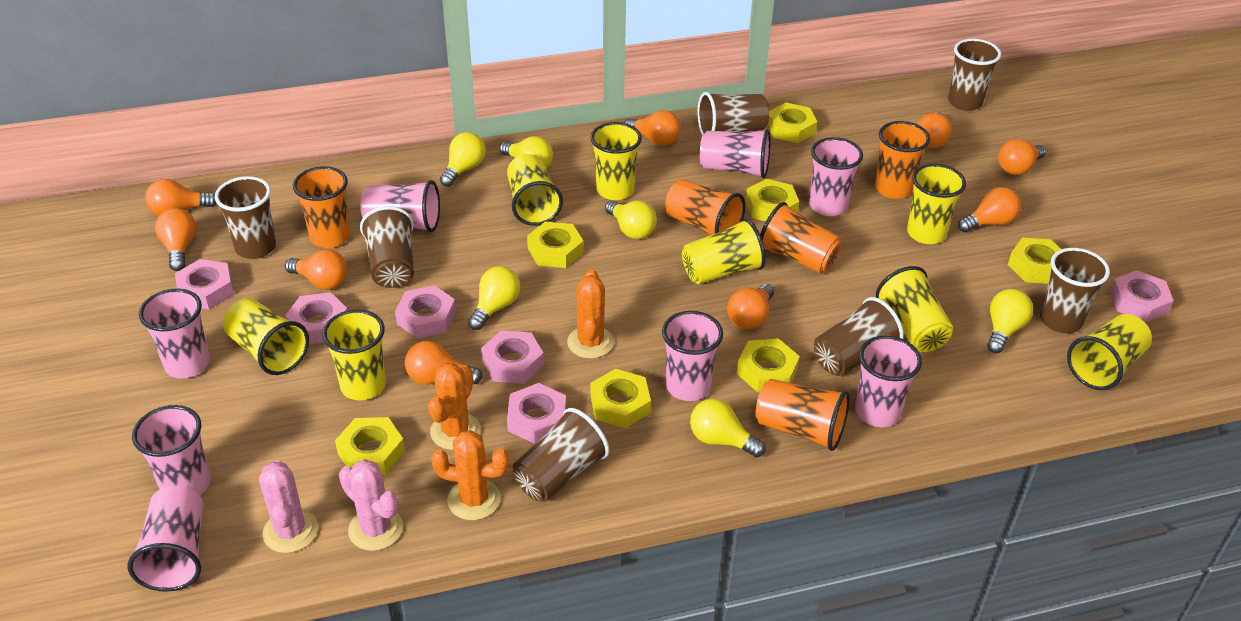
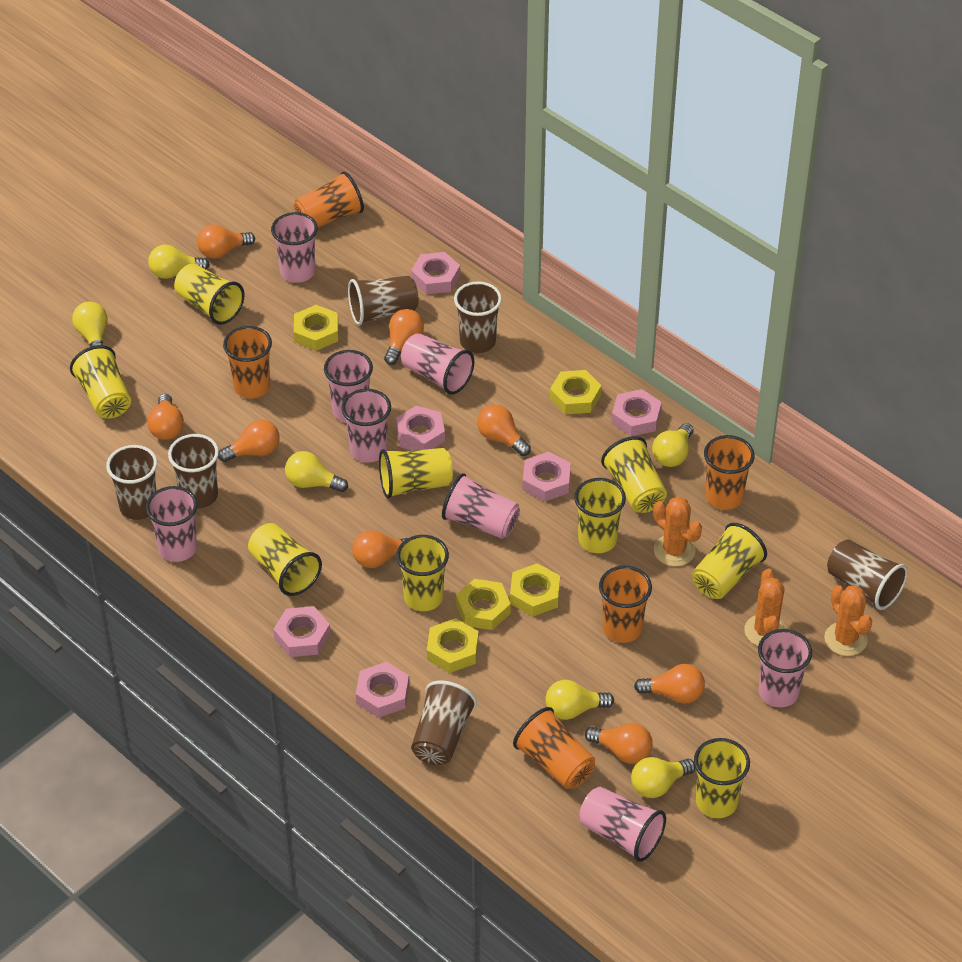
brown cup: 7 -> 6
orange light bulb: 9 -> 8
pink cactus: 2 -> 0
yellow cup: 8 -> 9
yellow nut: 7 -> 5

